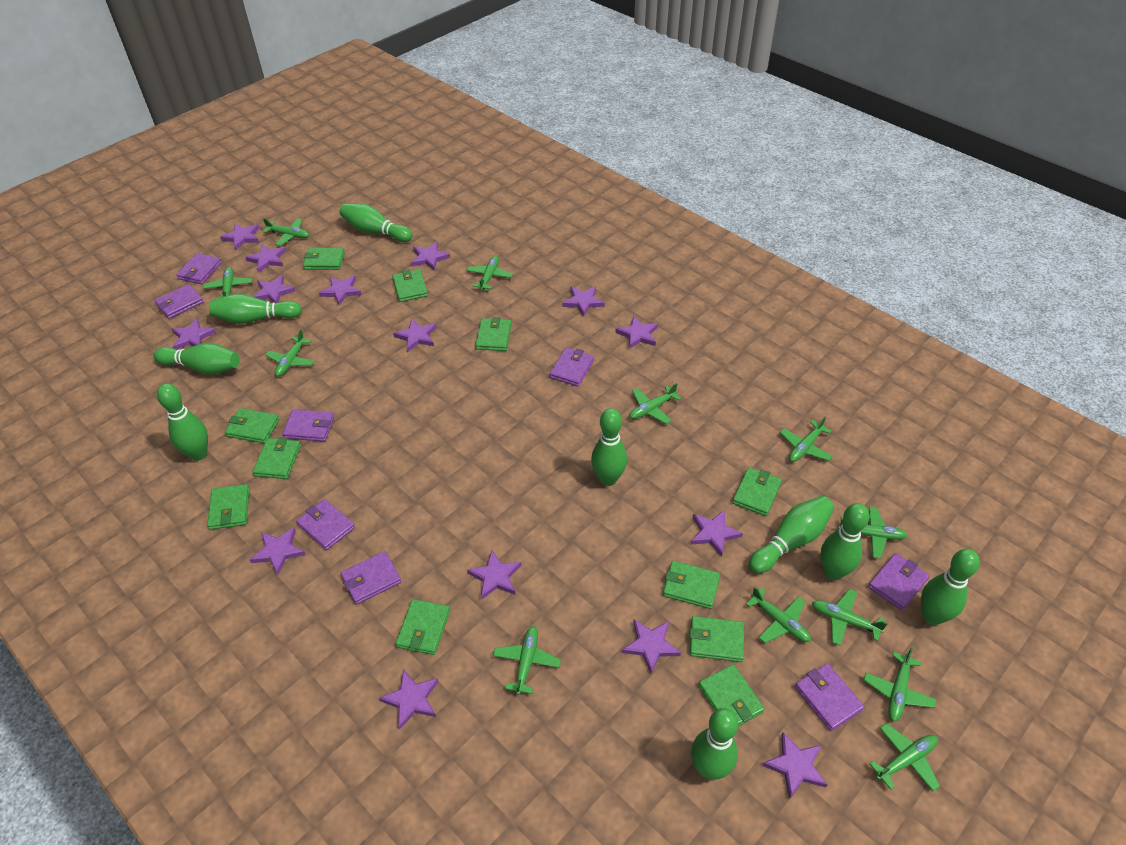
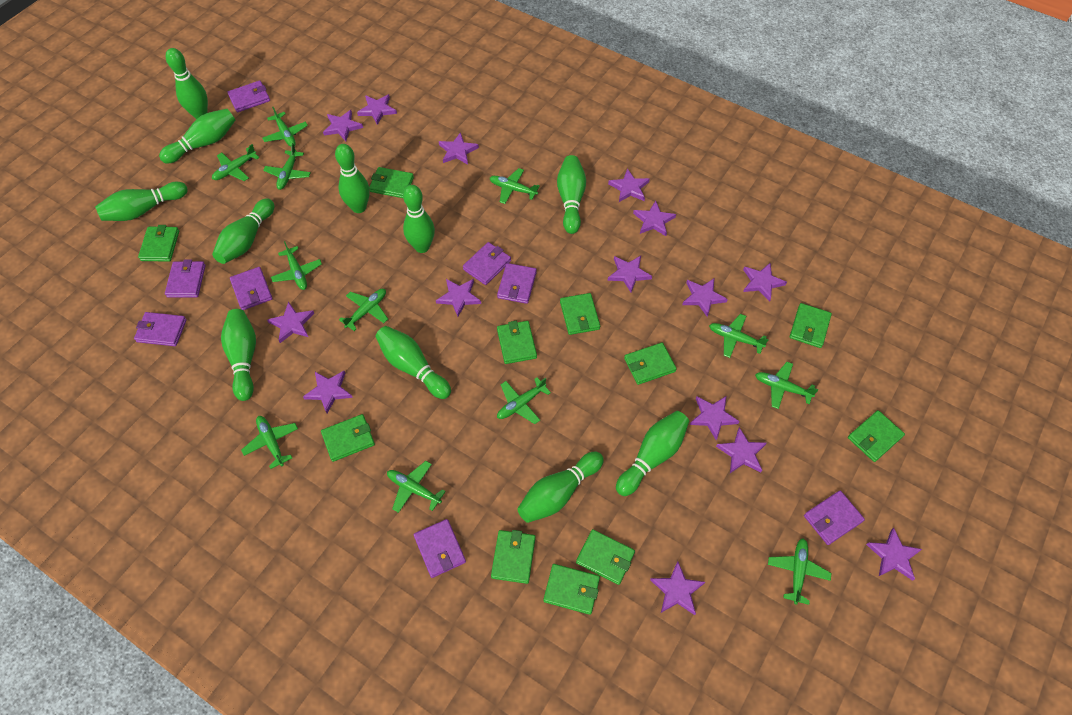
green bowling pin: 9 -> 11

